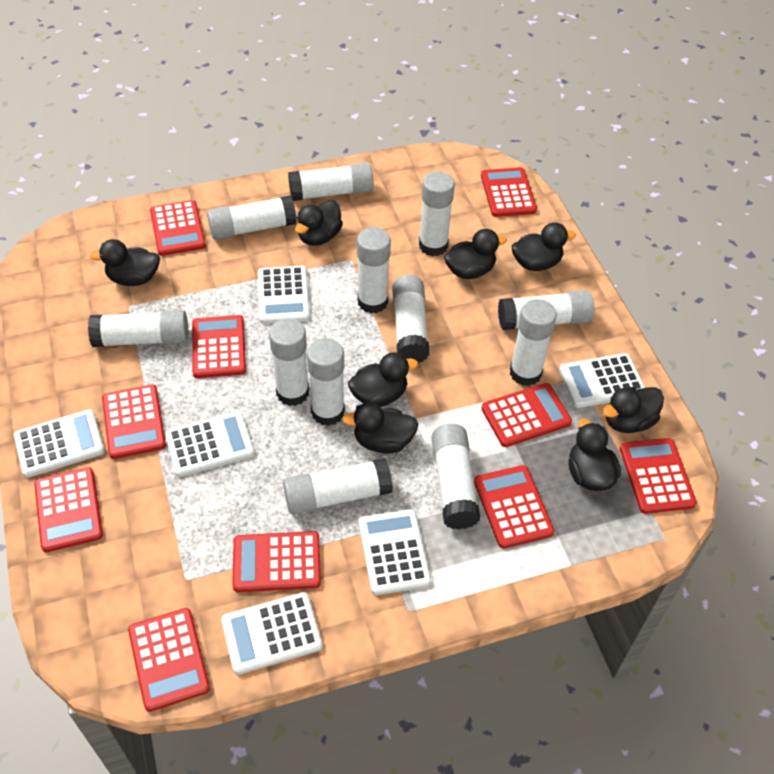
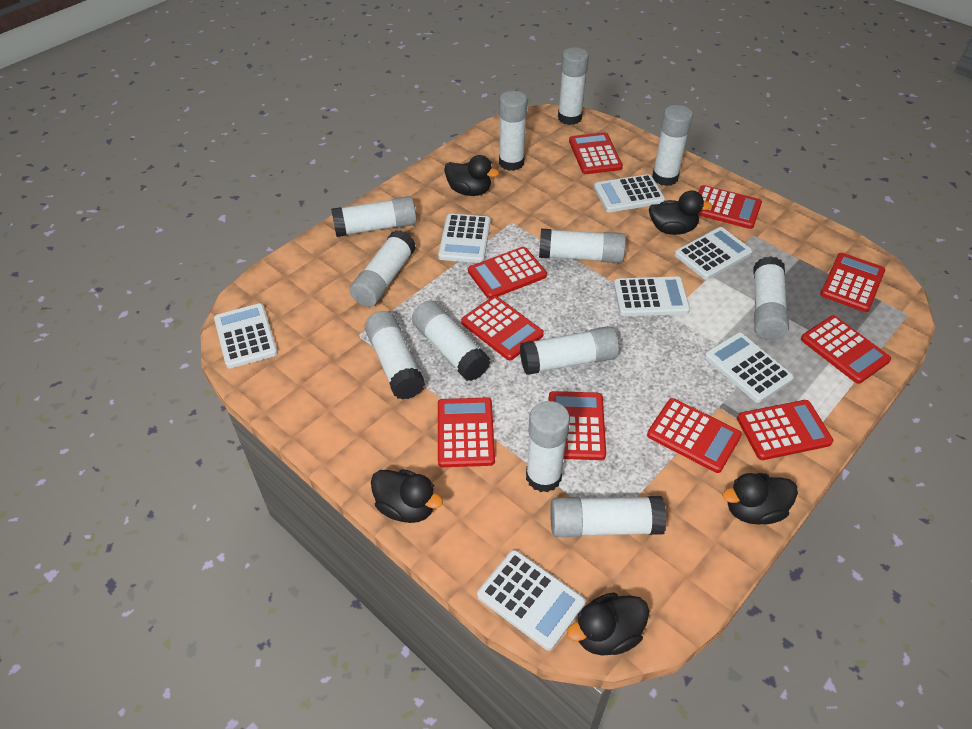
black duck: 8 -> 5
white calculator: 6 -> 7

